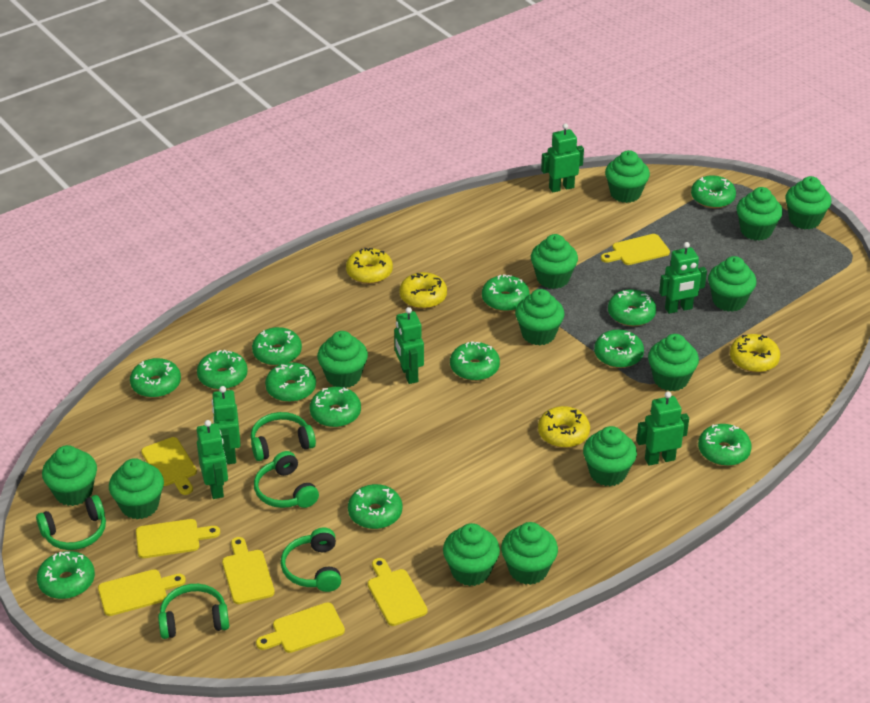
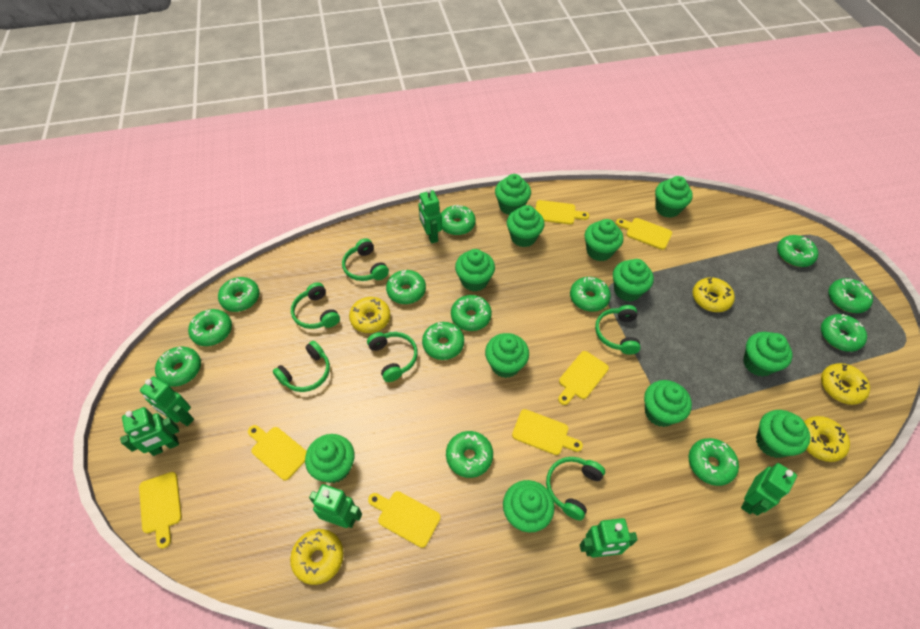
green cupcake: 13 -> 12
green headphones: 5 -> 6
yellow donut: 4 -> 5

